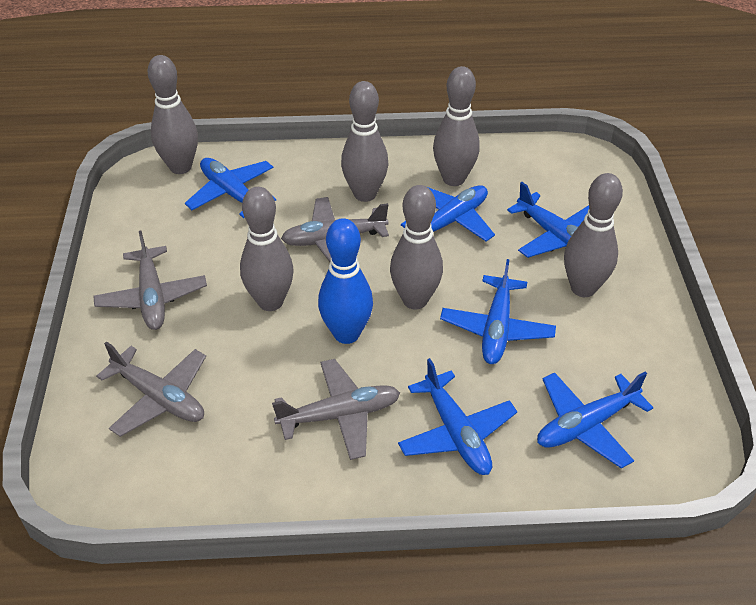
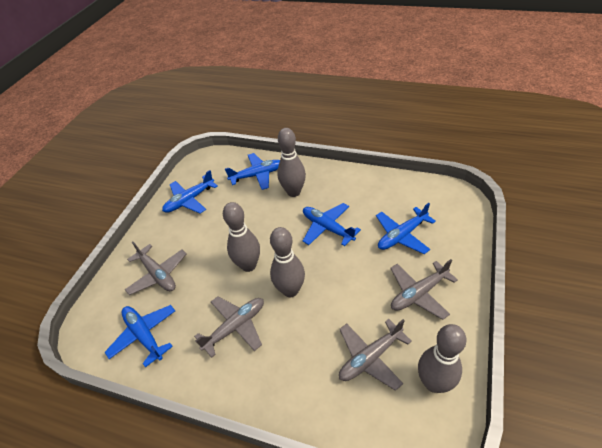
blue bowling pin: 1 -> 0
blue plane: 6 -> 5
grey bowling pin: 6 -> 4

